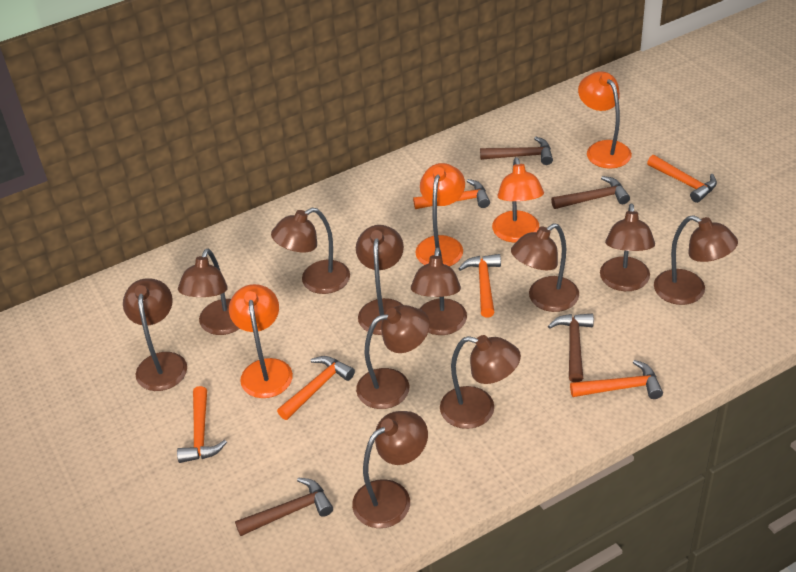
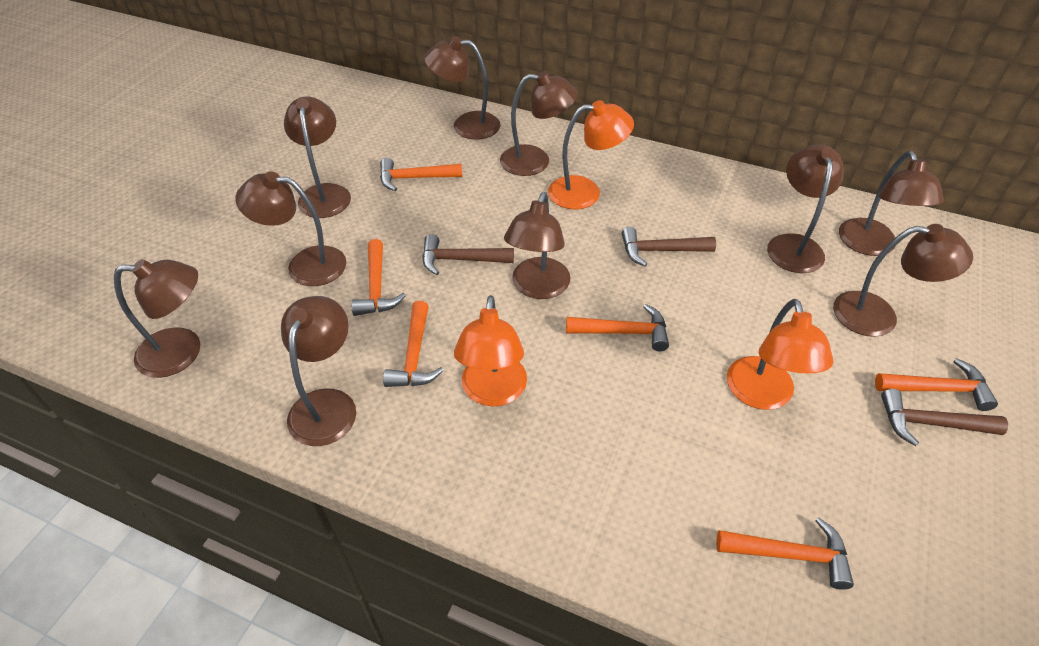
brown hammer: 4 -> 3
brown lamp: 11 -> 10
orange lamp: 4 -> 3

